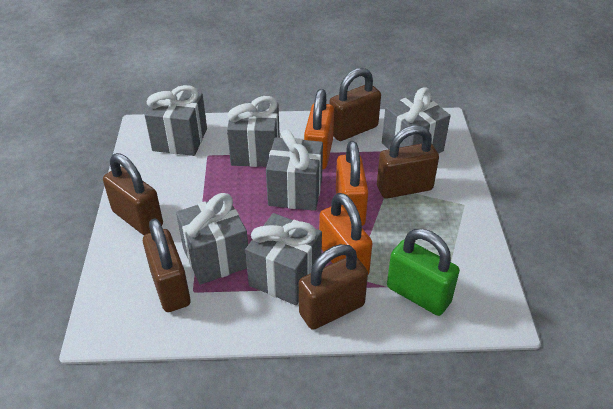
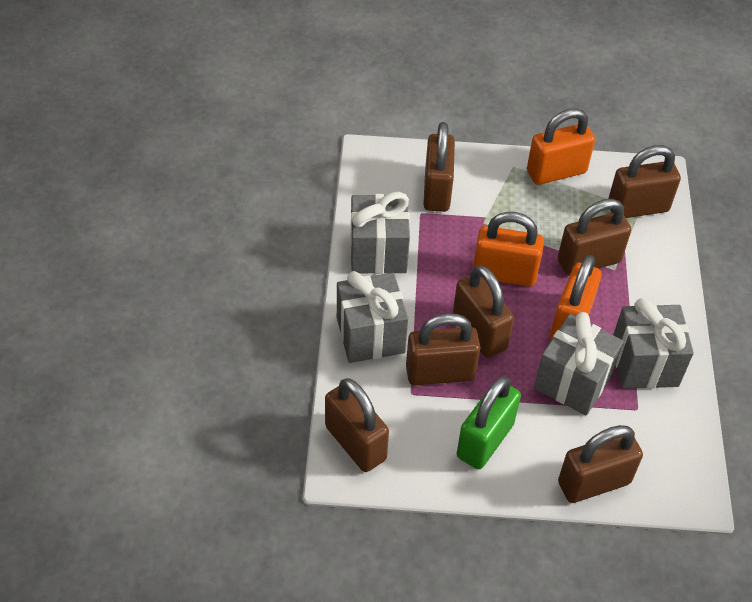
brown padlock: 5 -> 7
grey gift: 6 -> 4

